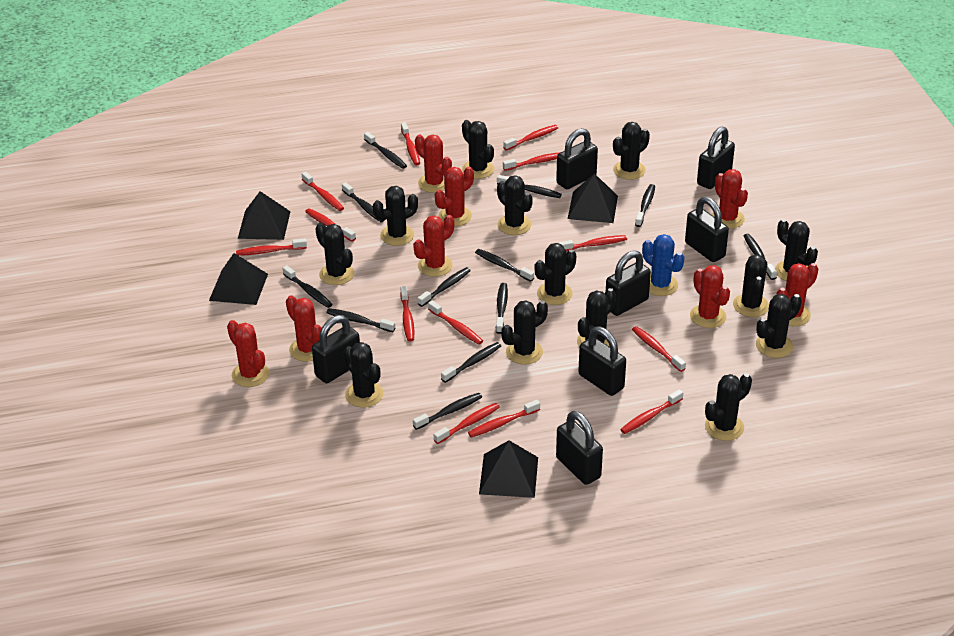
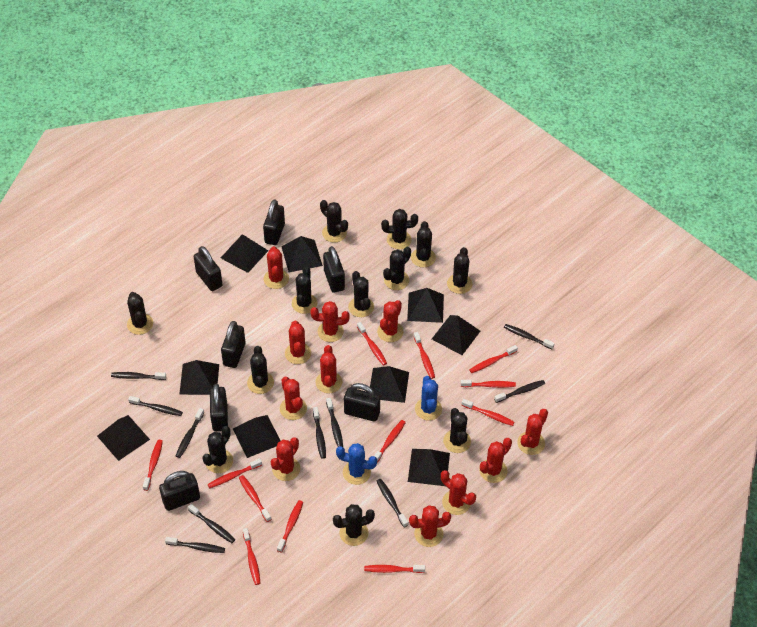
black cactus: 13 -> 12
black pyramid: 4 -> 9
black toothbrush: 12 -> 10
blue cactus: 1 -> 2
red cactus: 8 -> 11
red toothbrush: 13 -> 12

